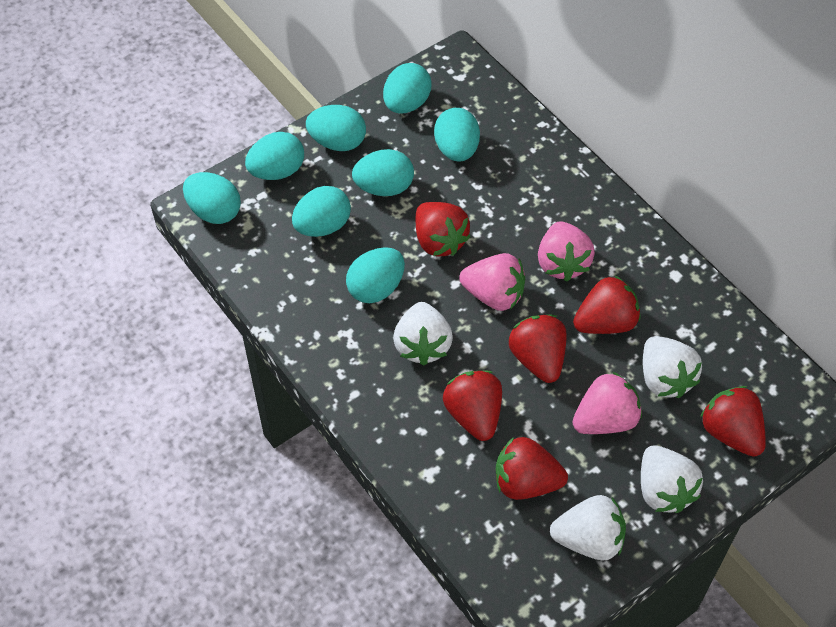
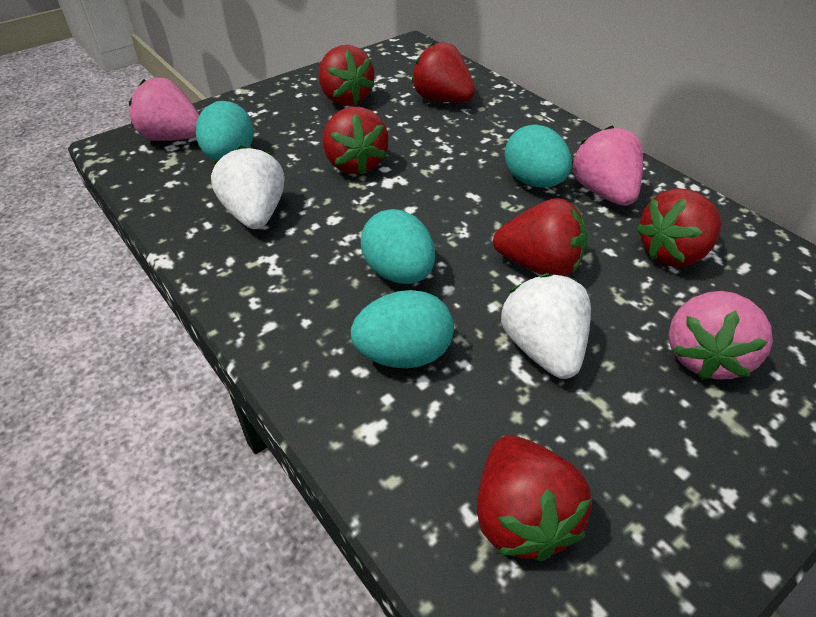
turquoise egg: 8 -> 4
white strawberry: 4 -> 2

